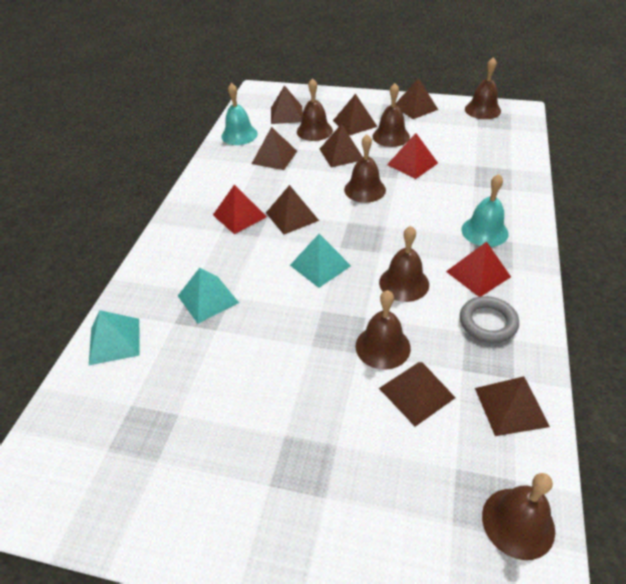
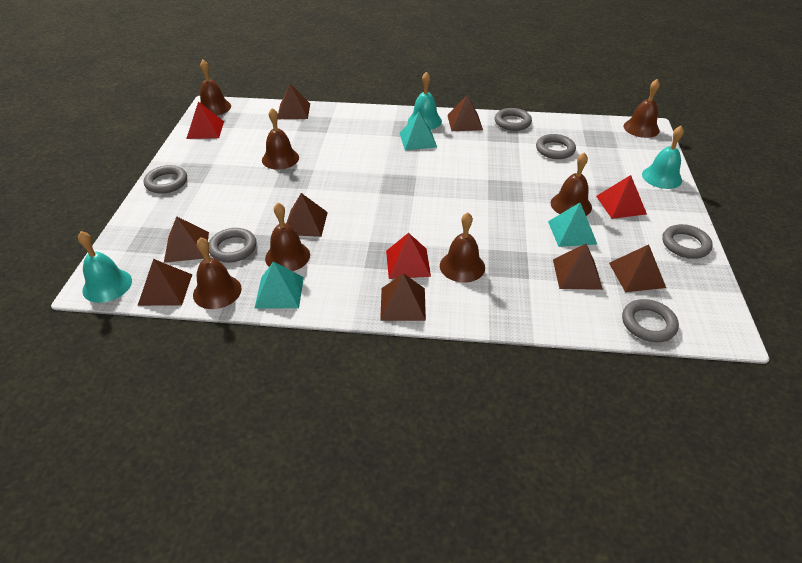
grey ring: 1 -> 6
turquoise bell: 2 -> 3

